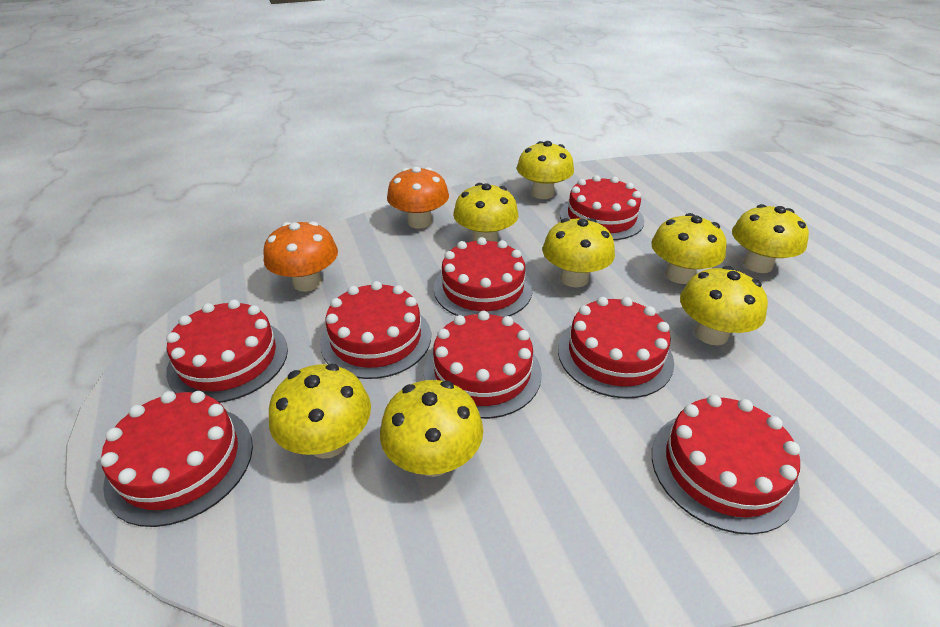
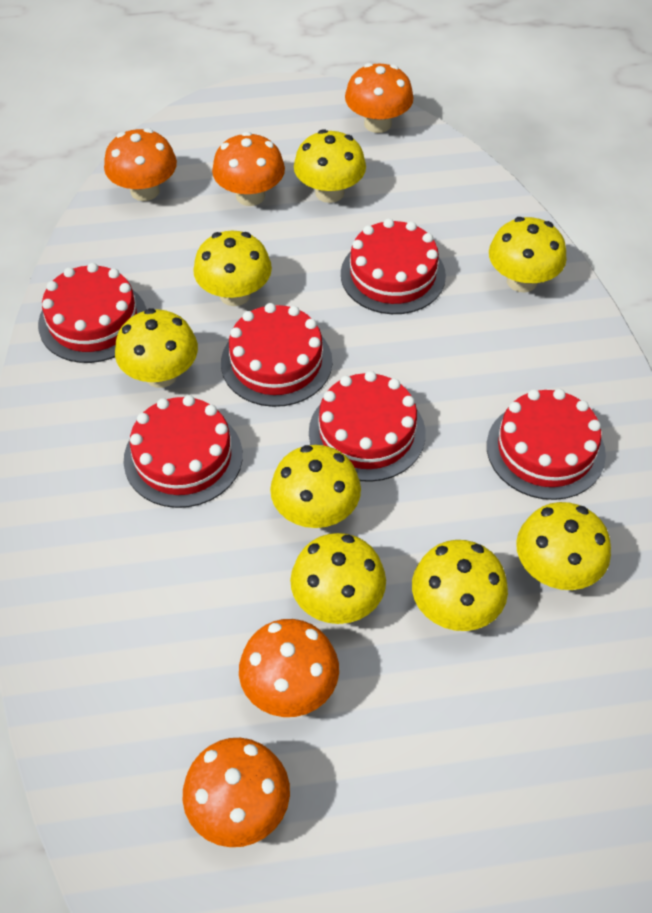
orange mushroom: 2 -> 5
red cake: 8 -> 6

